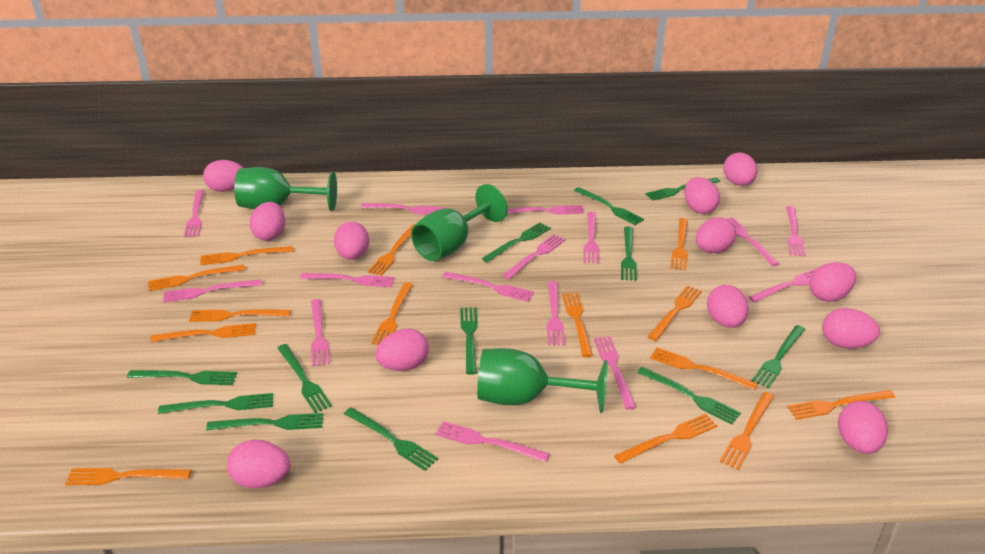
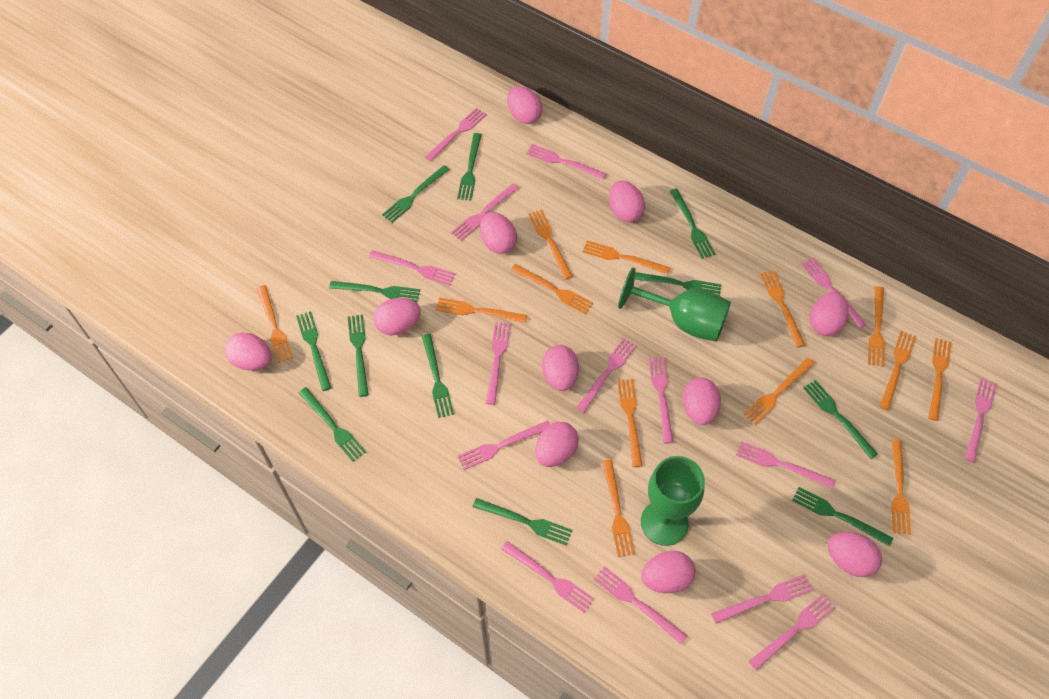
green goblet: 3 -> 2
orange fork: 14 -> 13
pink egg: 12 -> 11

